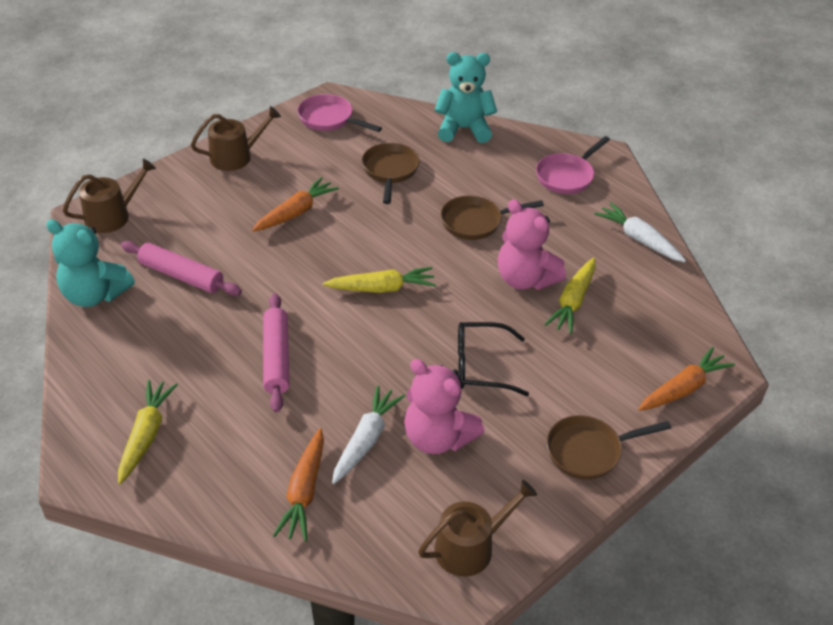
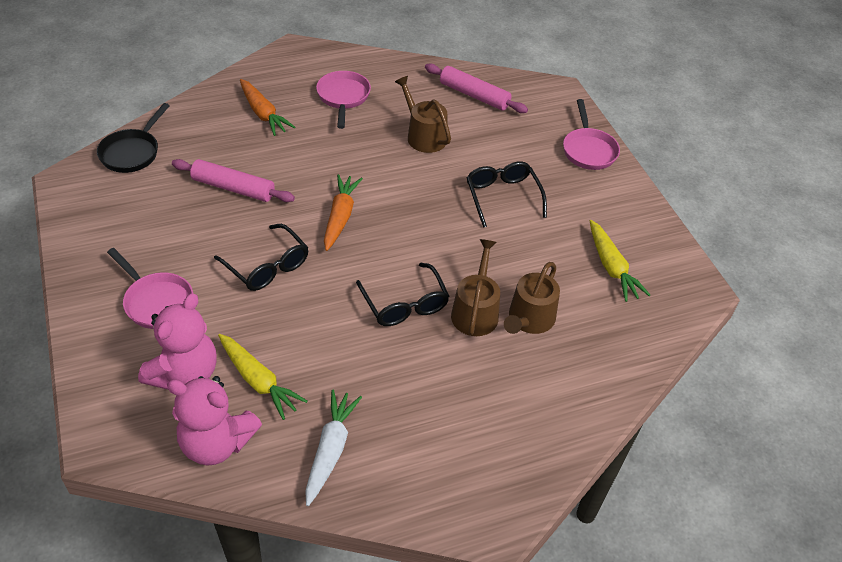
black glasses: 1 -> 3
black pan: 0 -> 1
brown pan: 3 -> 0
orange carrot: 3 -> 2
pink pan: 2 -> 3
turquoise teddy bear: 2 -> 0
white carrot: 2 -> 1
yellow carrot: 3 -> 2

